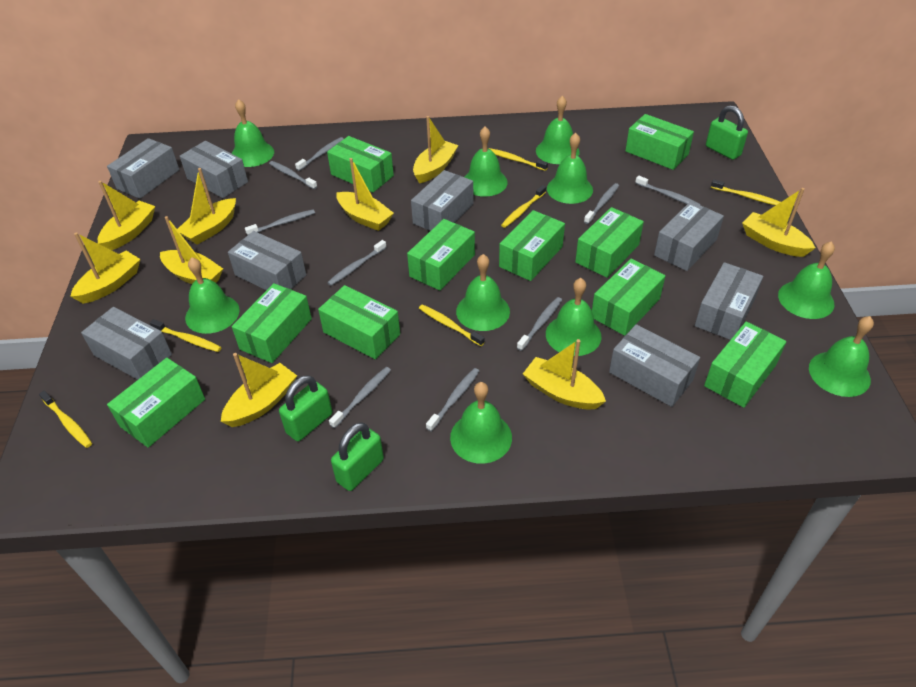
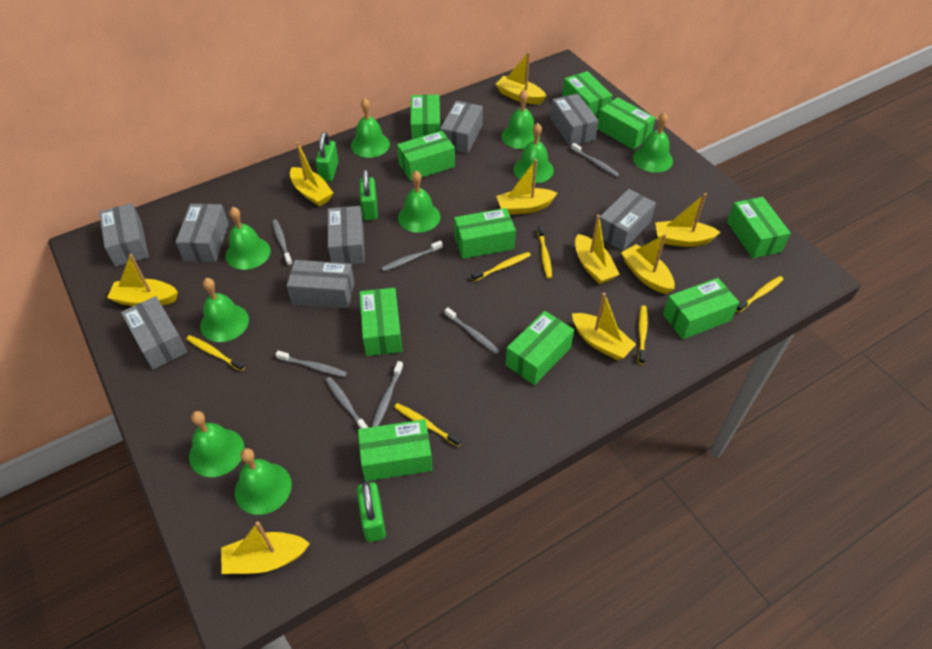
green bell: 10 -> 9
grey toothbrush: 9 -> 7

